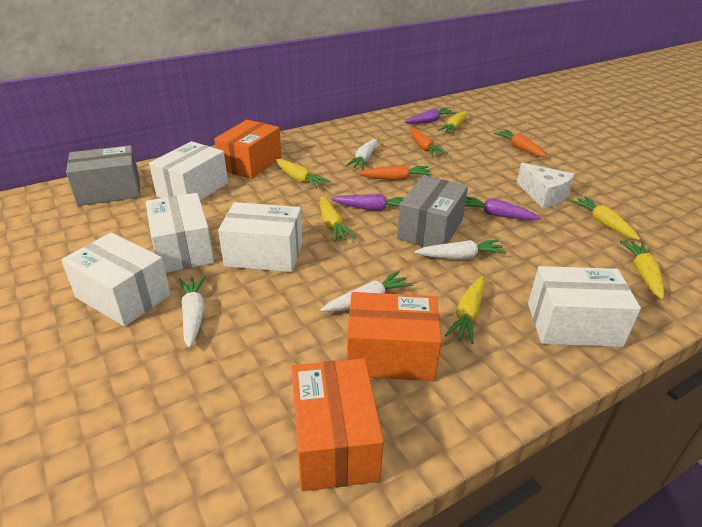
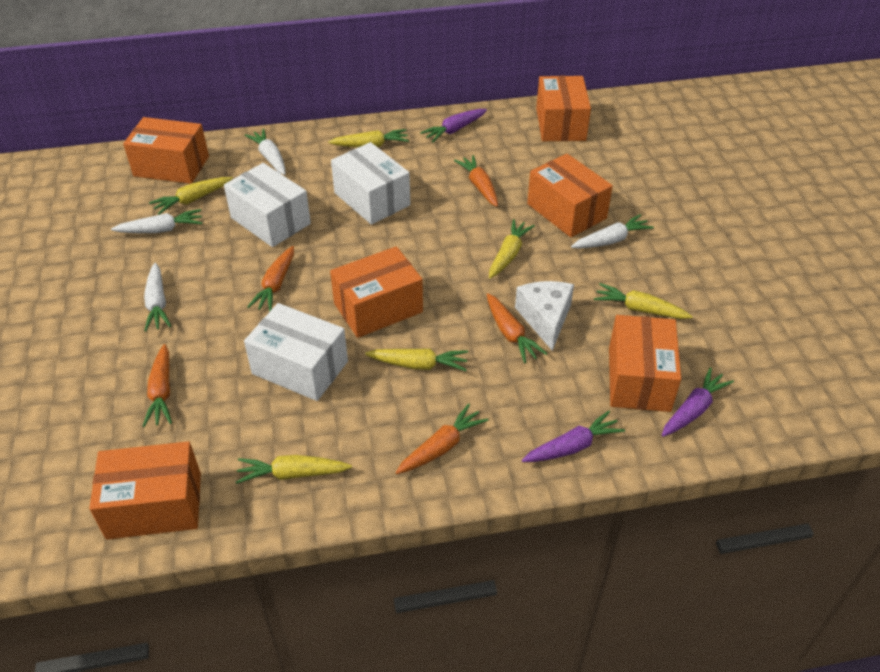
grey box: 2 -> 0
orange box: 3 -> 6
orange carrot: 3 -> 5
white box: 5 -> 3

